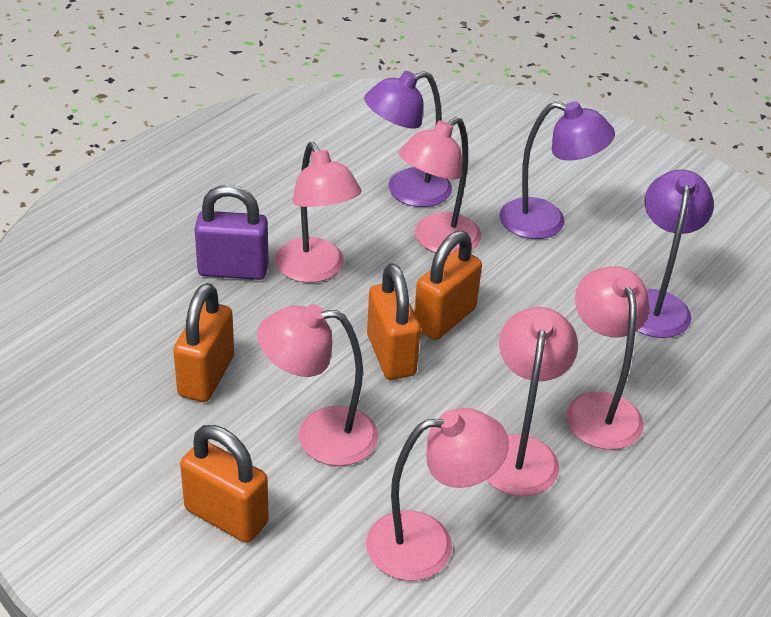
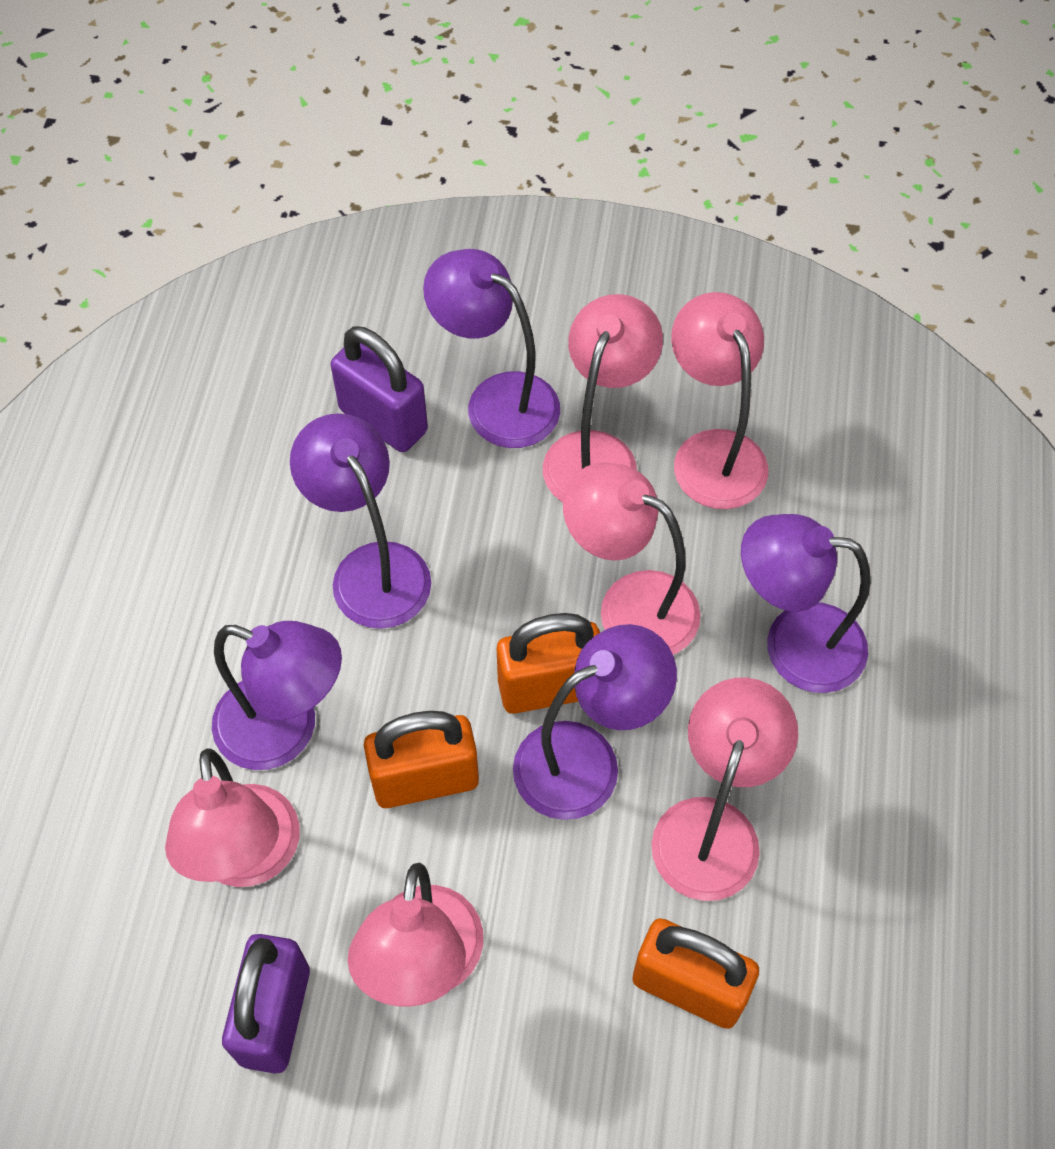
orange padlock: 4 -> 3
purple lamp: 3 -> 5
purple padlock: 1 -> 2

